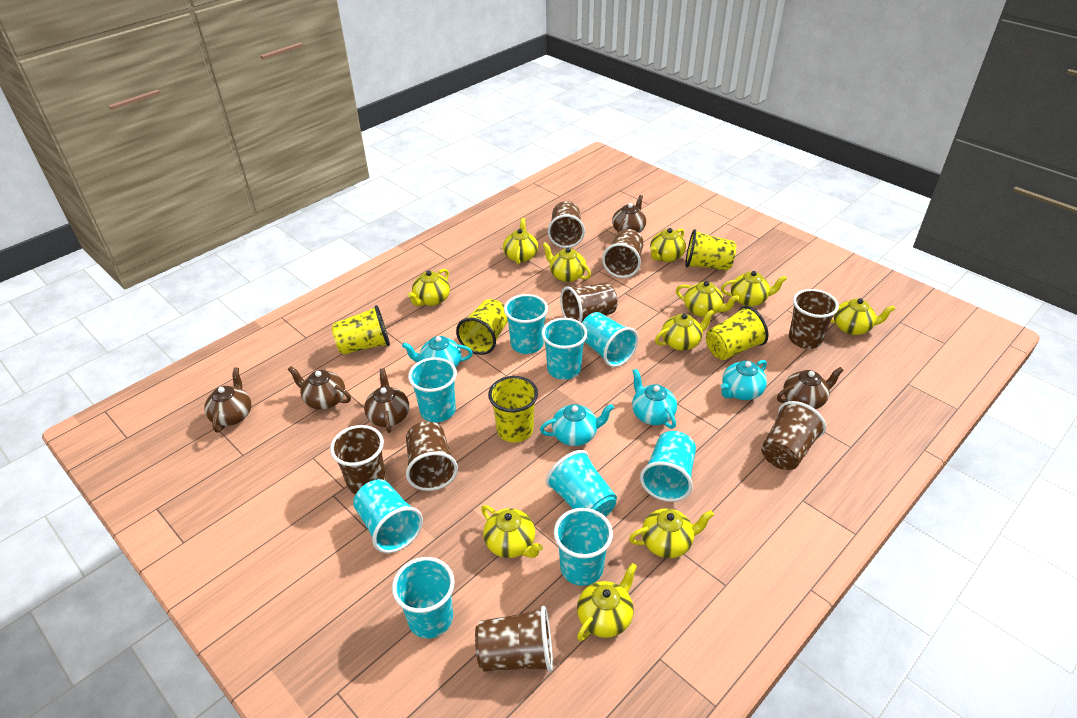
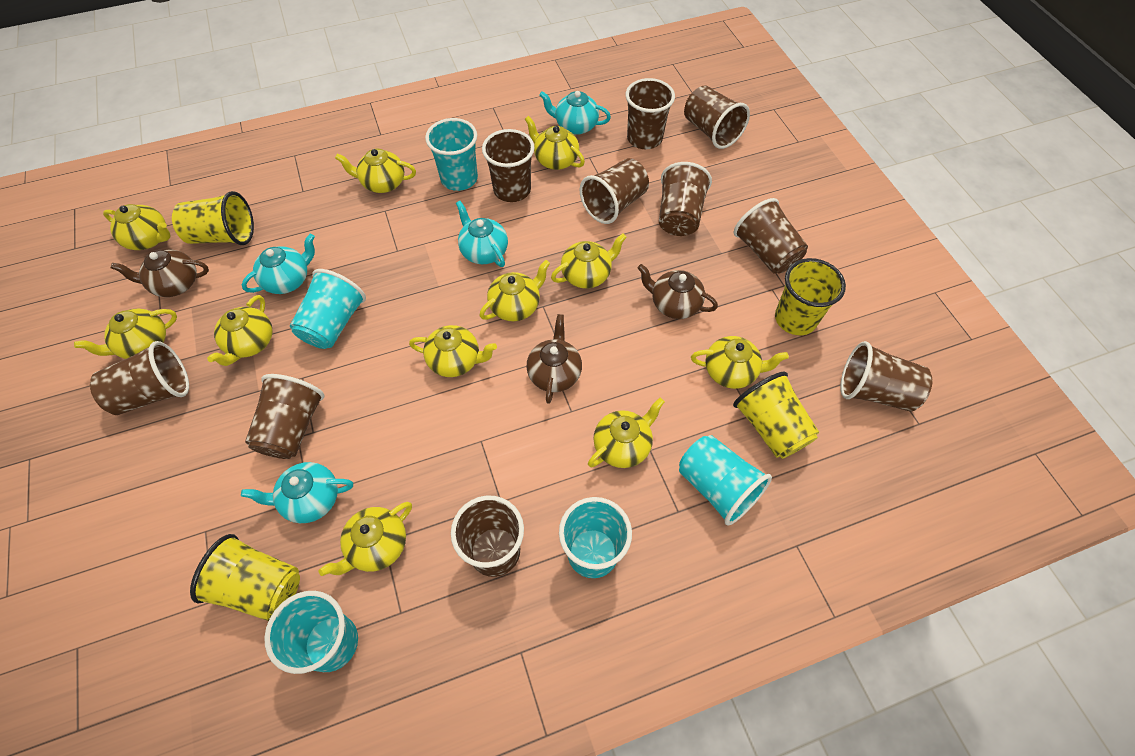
brown cup: 8 -> 10
brown teapot: 5 -> 3
turquoise cup: 9 -> 5
yellow cup: 5 -> 4

